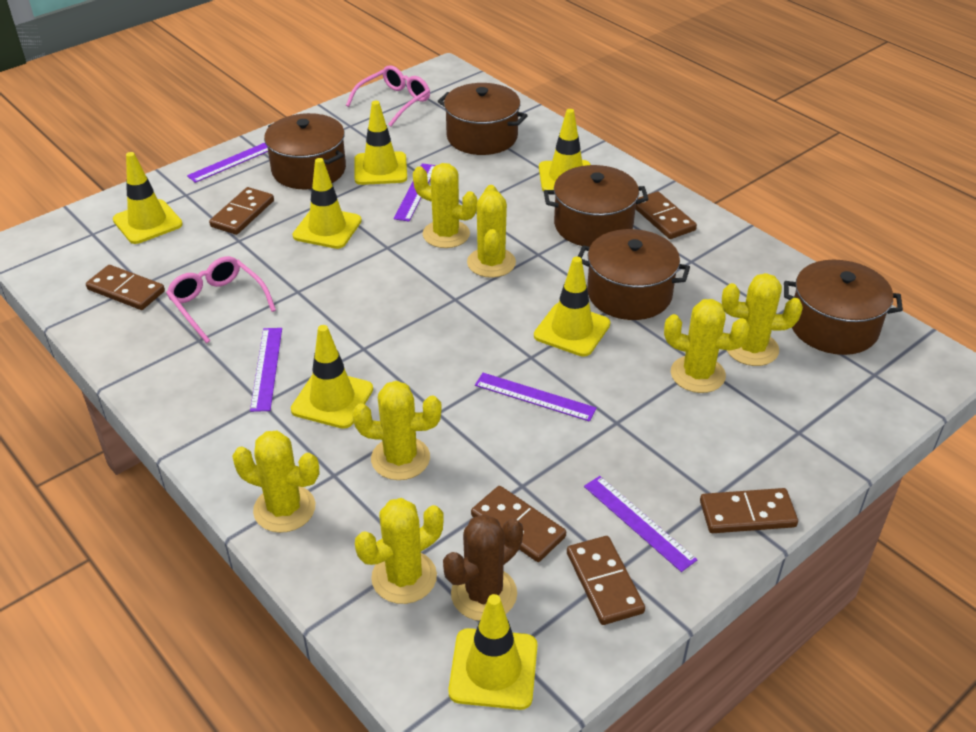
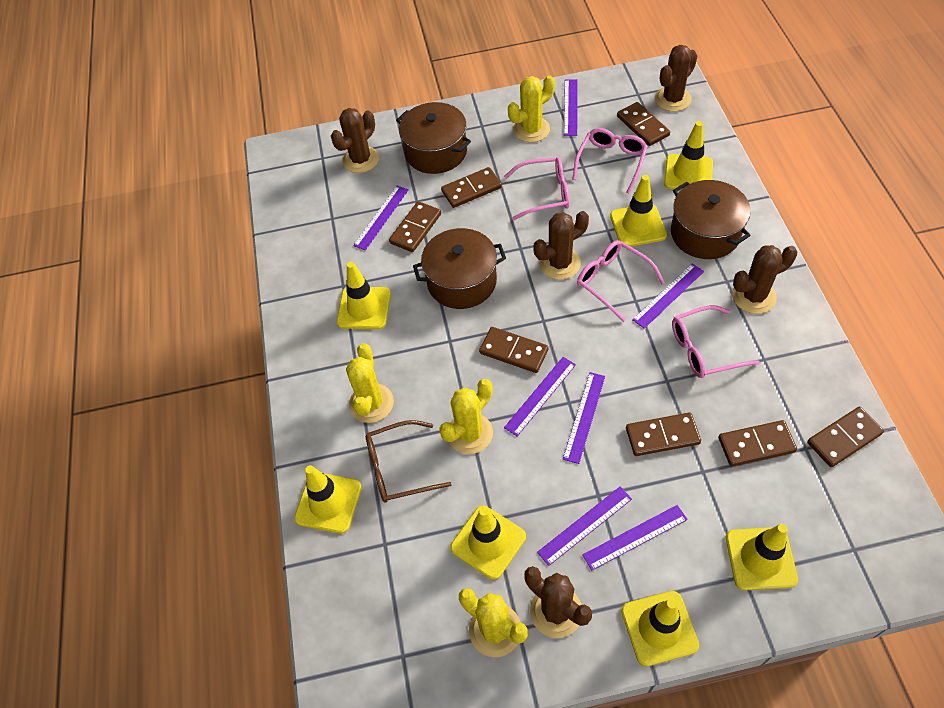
brown cactus: 1 -> 5
brown domino: 6 -> 7
brown glasses: 0 -> 1
brown pot: 5 -> 3
pink glasses: 2 -> 4
purple ruler: 5 -> 7
yellow cactus: 7 -> 4

